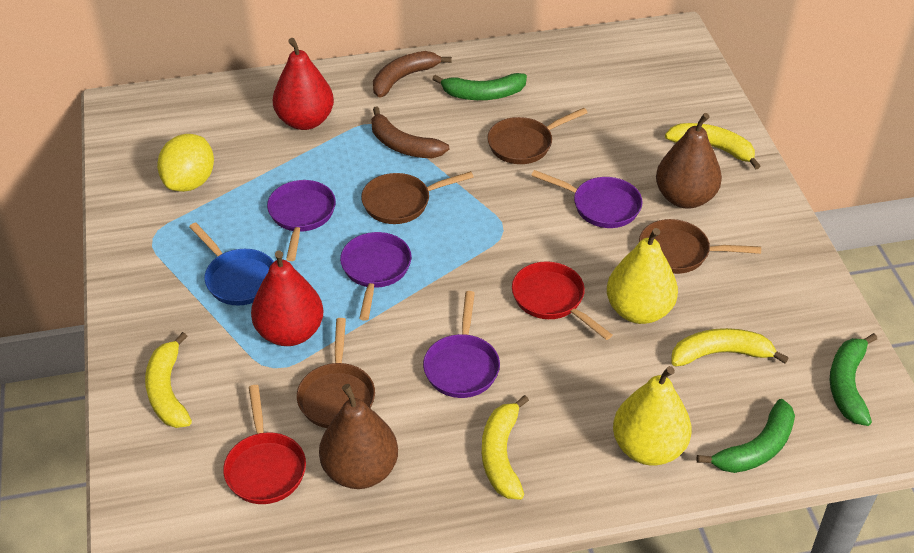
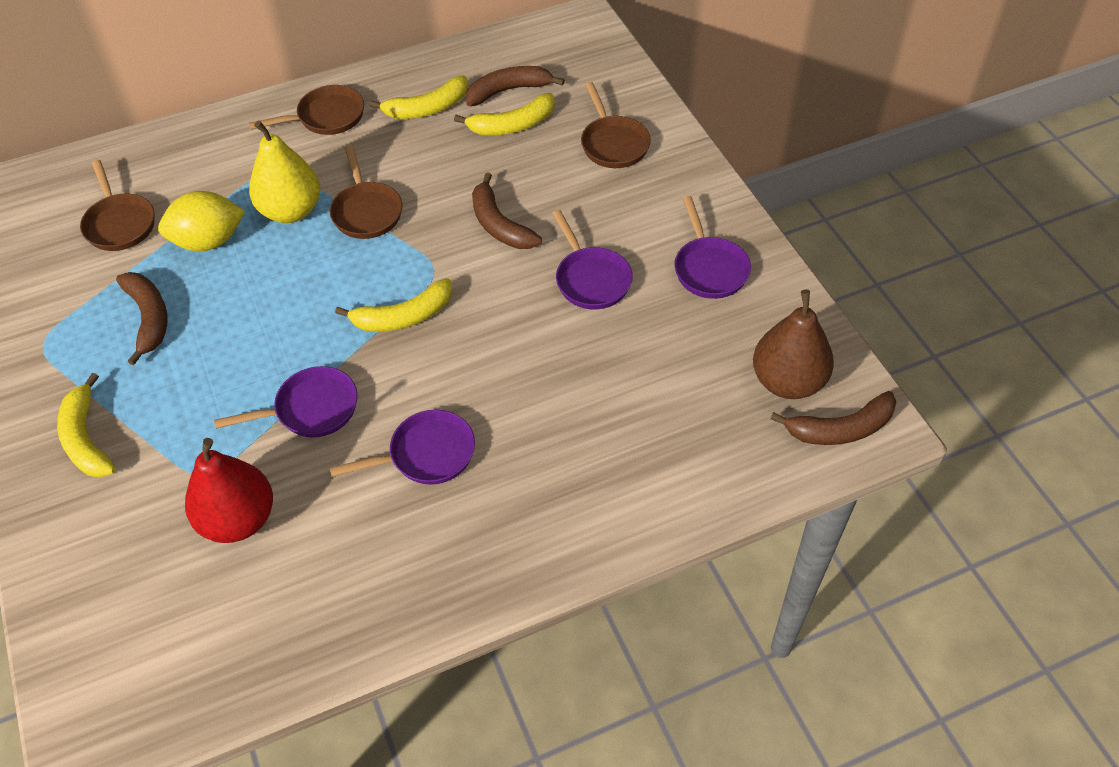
blue pan: 1 -> 0
brown banana: 2 -> 4
brown pear: 2 -> 1
green banana: 3 -> 0
red pan: 2 -> 0
red pear: 2 -> 1
yellow pear: 2 -> 1

